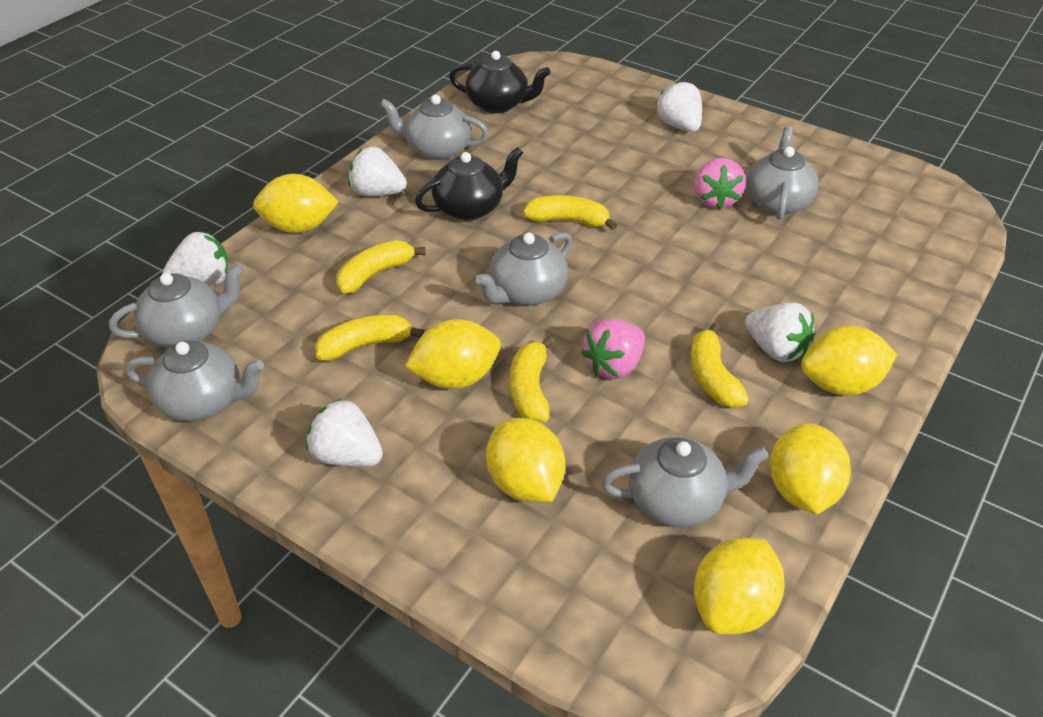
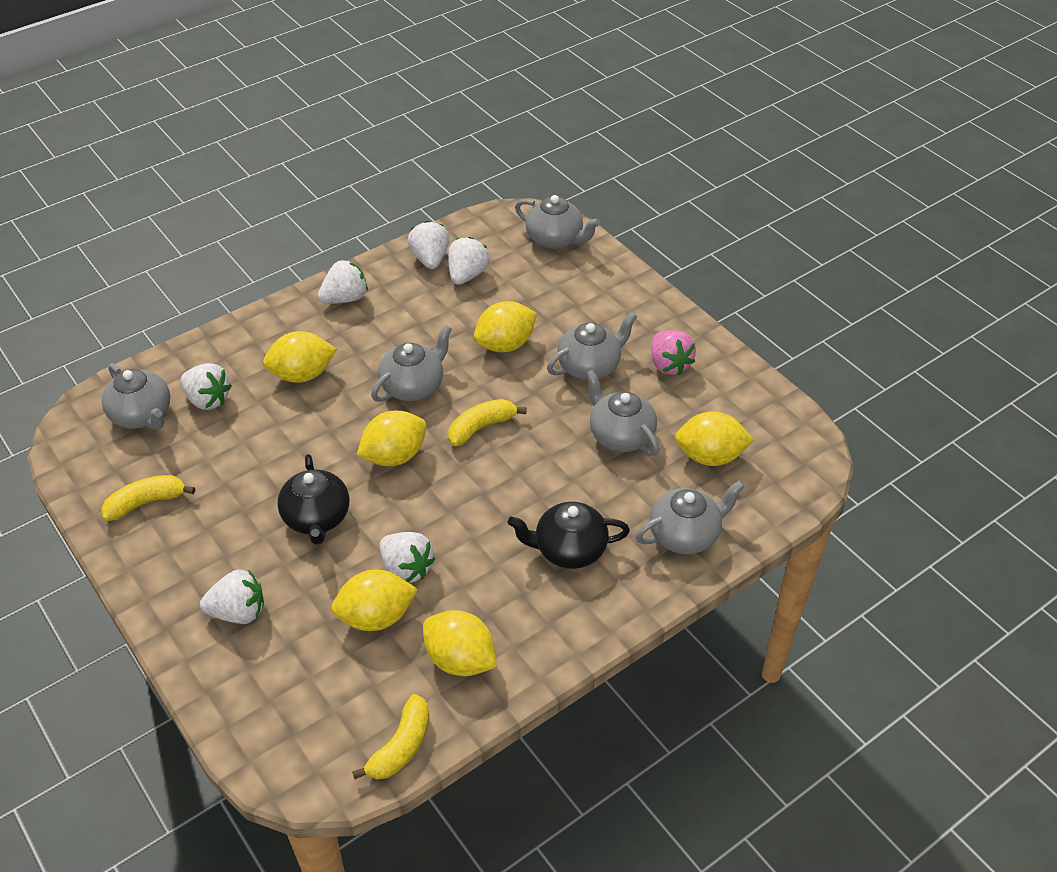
pink strawberry: 2 -> 1
white strawberry: 5 -> 6
yellow banana: 5 -> 3

